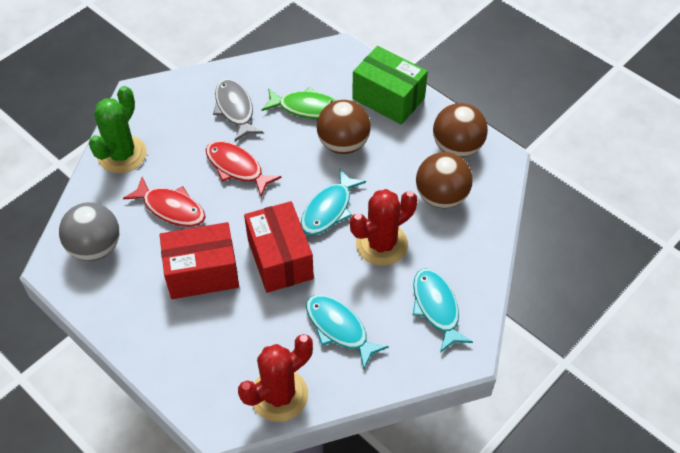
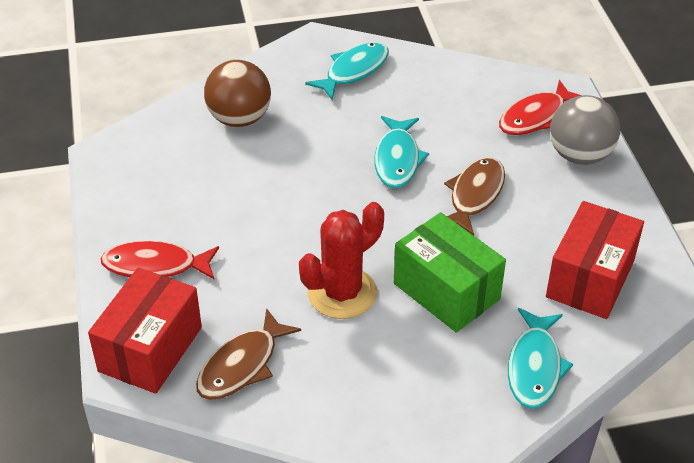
brown ball: 3 -> 1
brown fish: 0 -> 2
green cactus: 1 -> 0
green fish: 1 -> 0
grey fish: 1 -> 0
red cactus: 2 -> 1

